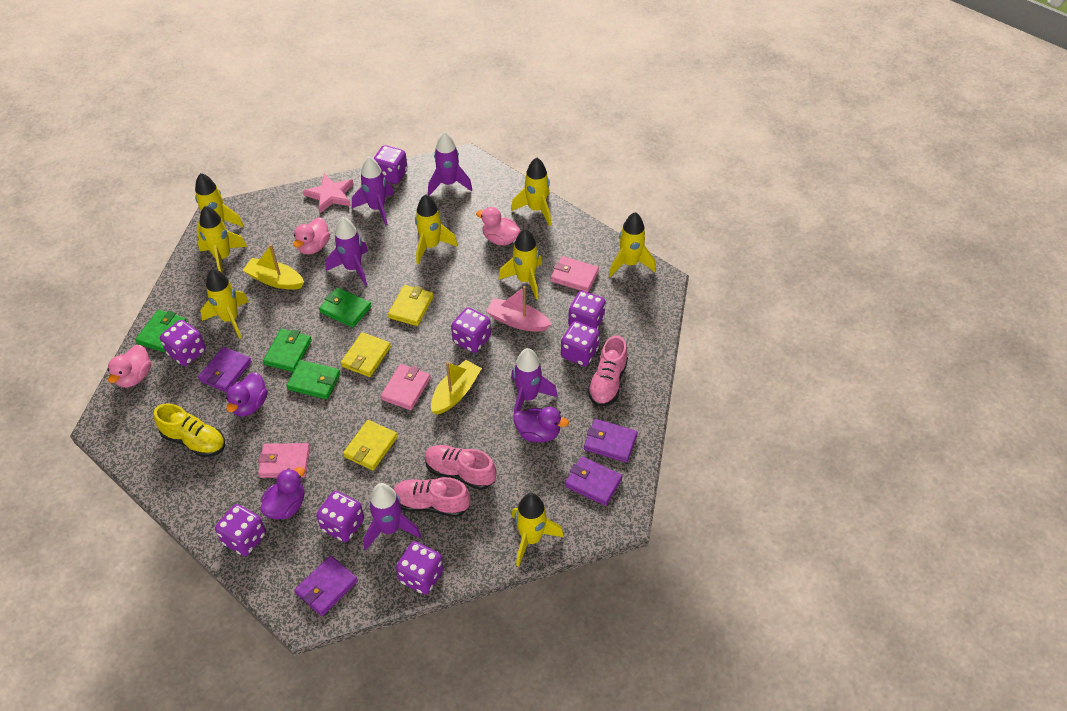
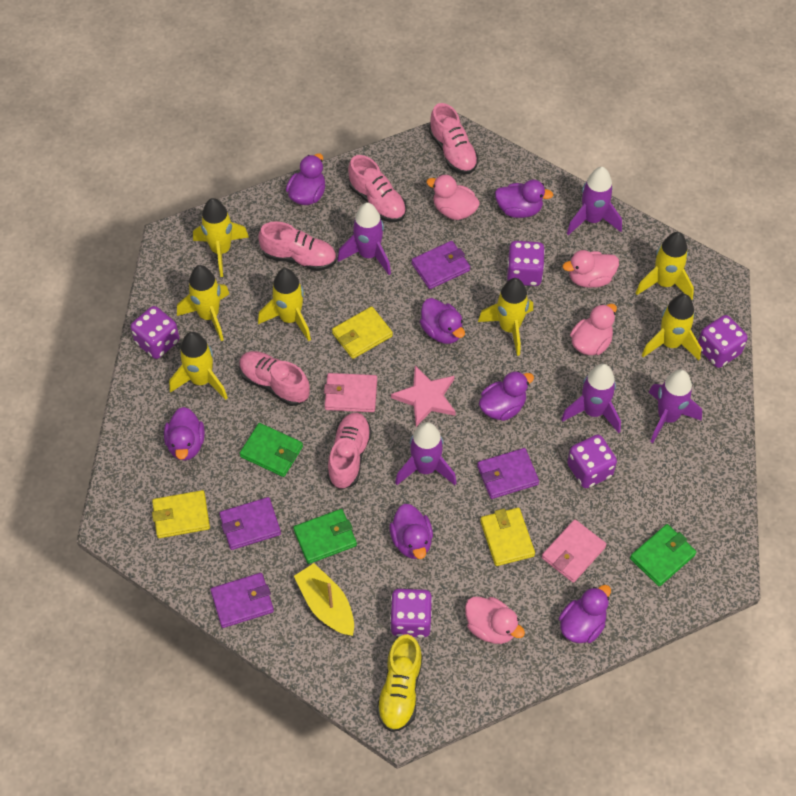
green wallet: 4 -> 3
pink boat: 1 -> 0
pink duck: 3 -> 4
pink shoe: 3 -> 5
pink wallet: 3 -> 2
purple dice: 8 -> 5
purple duck: 3 -> 7
yellow boat: 2 -> 1
yellow rocket: 8 -> 7

